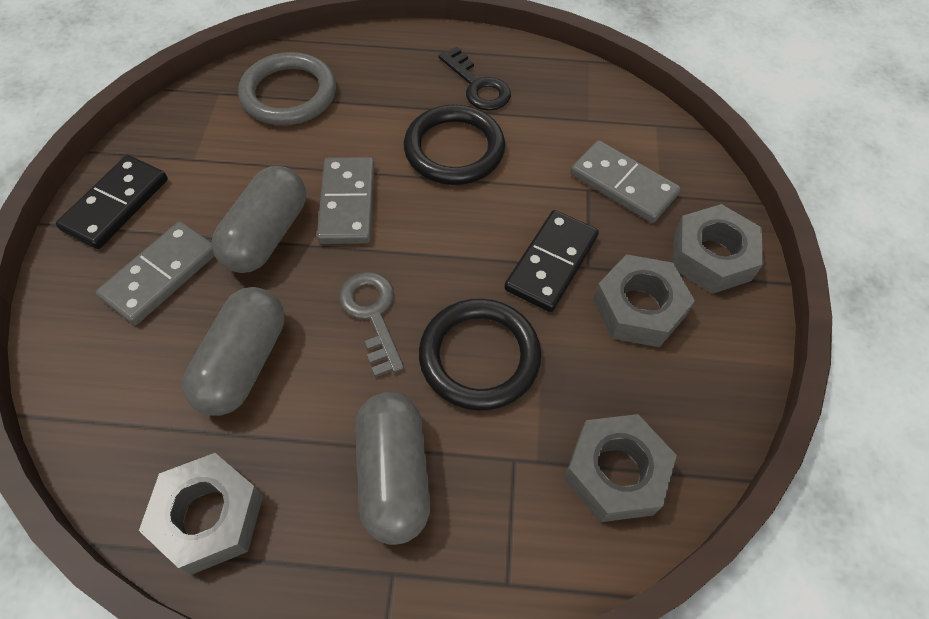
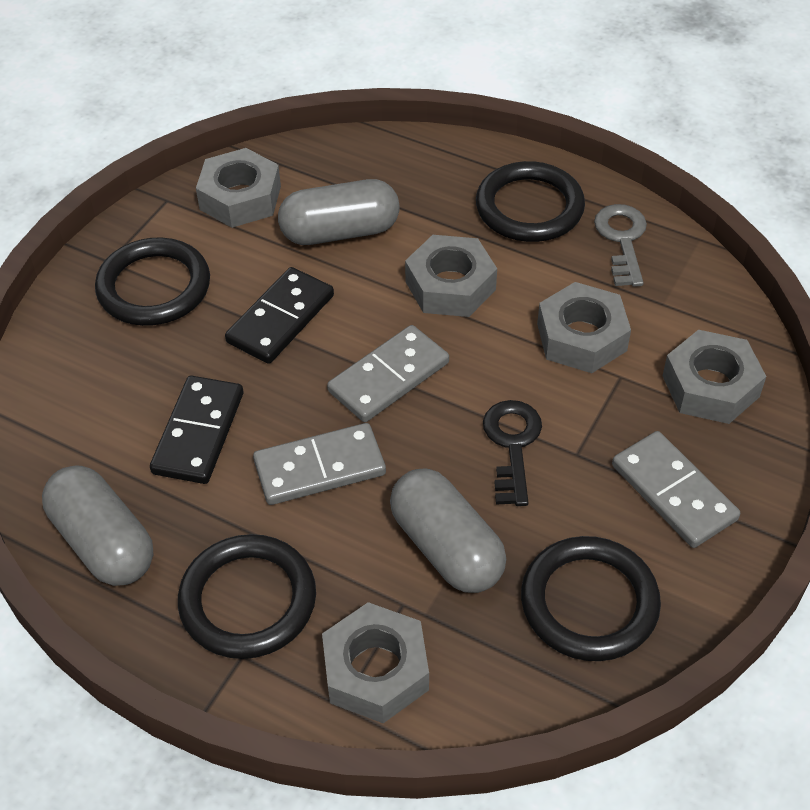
black ring: 2 -> 4
grey nut: 4 -> 5
grey ring: 1 -> 0

